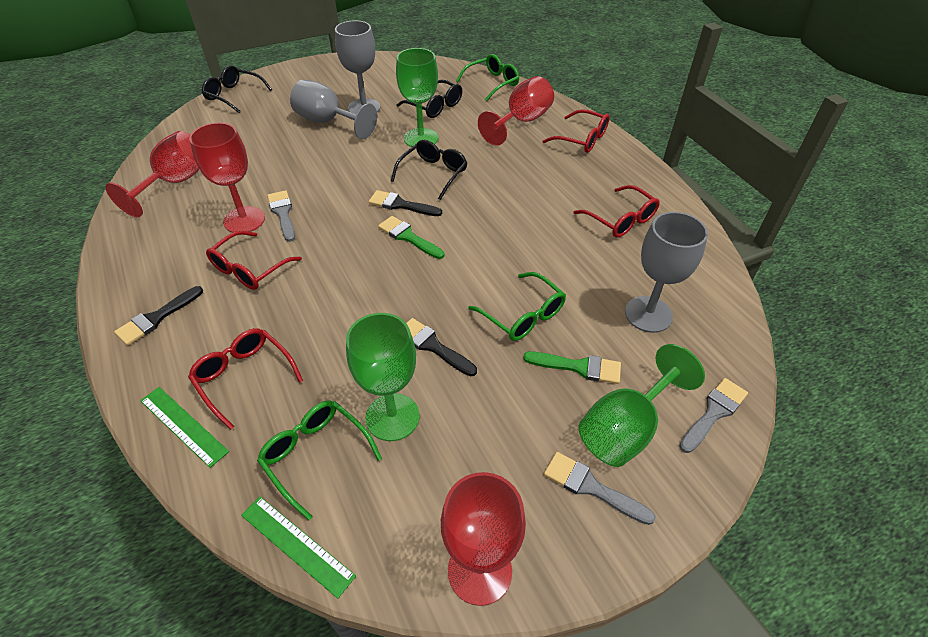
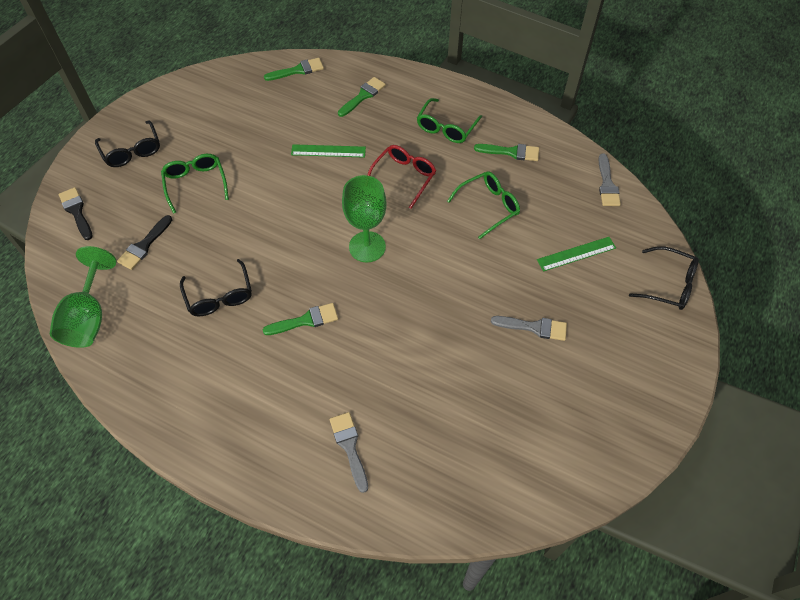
black brush: 3 -> 2
green brush: 2 -> 4
green goblet: 3 -> 2
grey goblet: 3 -> 0
red glasses: 4 -> 1
red goblet: 4 -> 0

